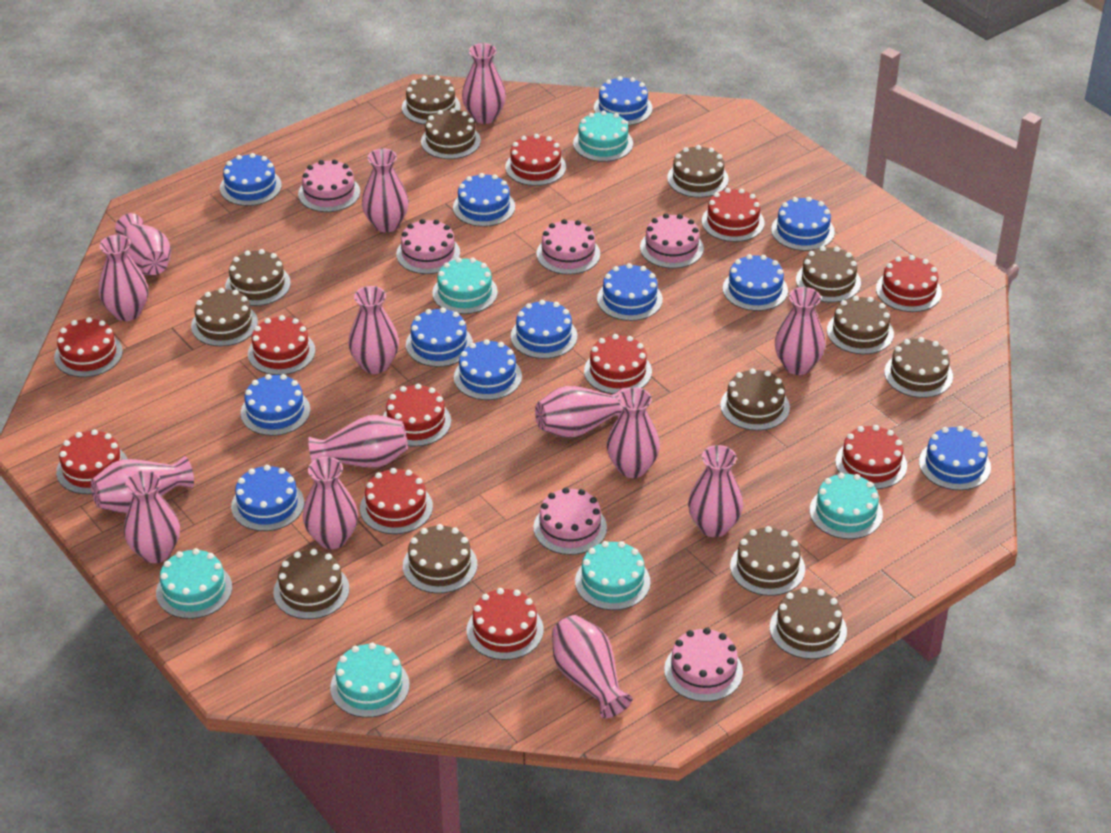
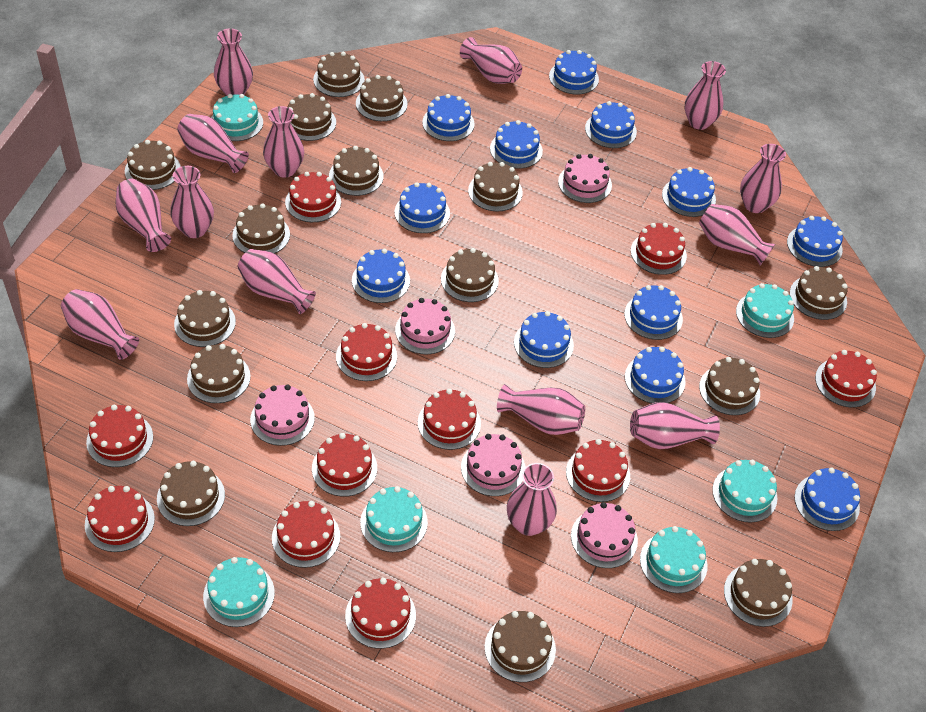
brown cake: 13 -> 15
pink cake: 6 -> 5

